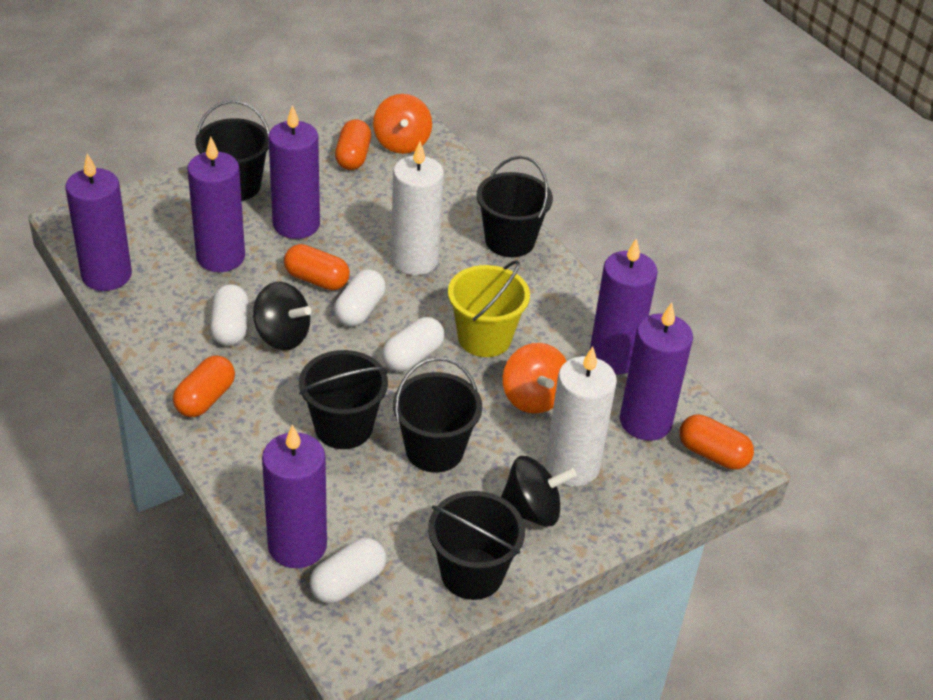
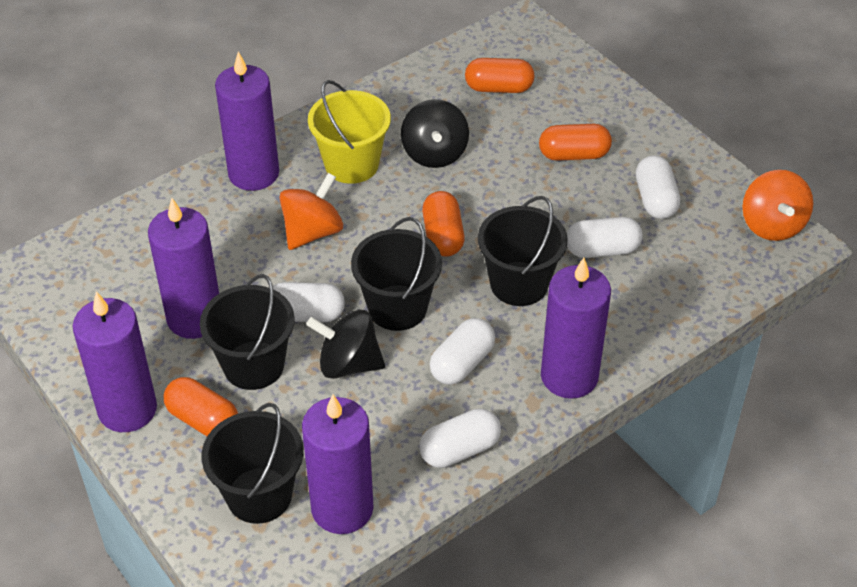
black bucket: 5 -> 4
purple candle: 6 -> 5
white candle: 2 -> 0
white capsule: 4 -> 5

